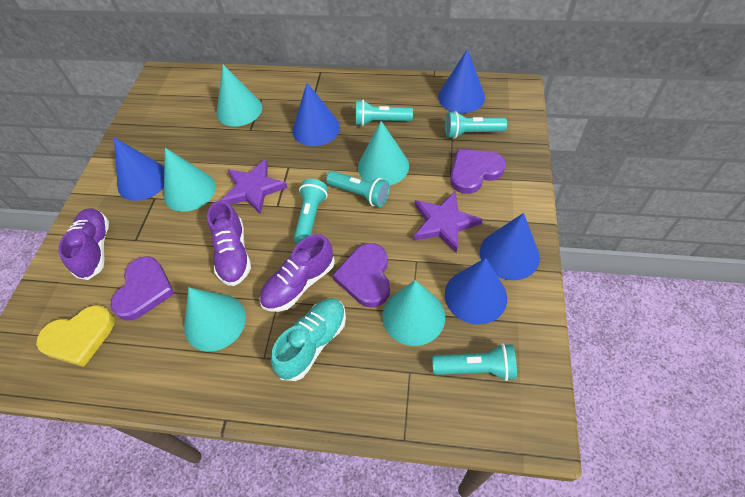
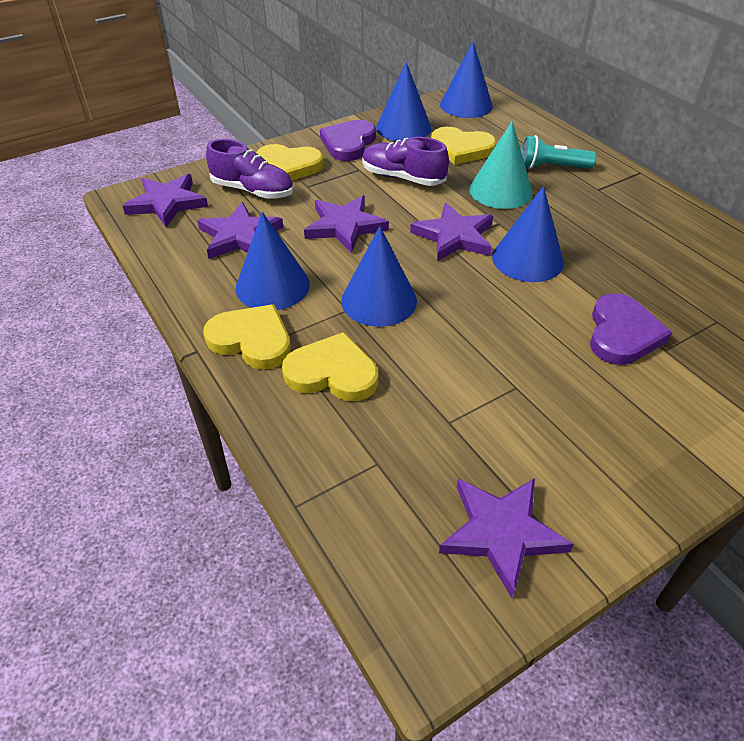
purple heart: 3 -> 2
purple shoe: 3 -> 2
purple star: 2 -> 5
turquoise cone: 5 -> 1
turquoise flashlight: 5 -> 1
turquoise shoe: 1 -> 0
yellow heart: 1 -> 4

